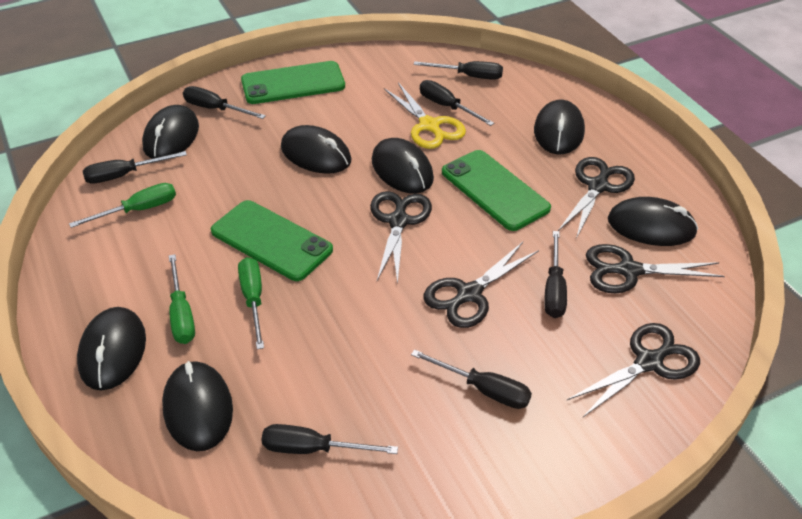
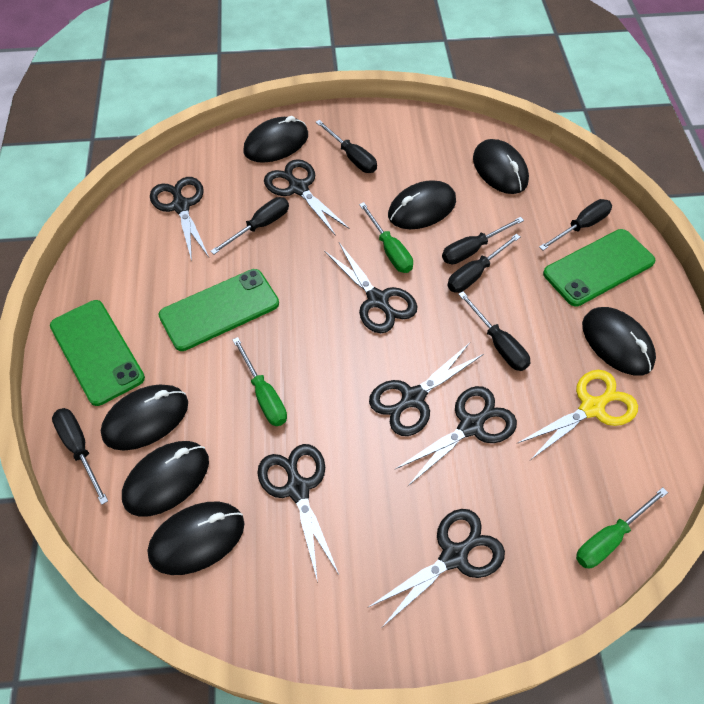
black scissors: 5 -> 7

